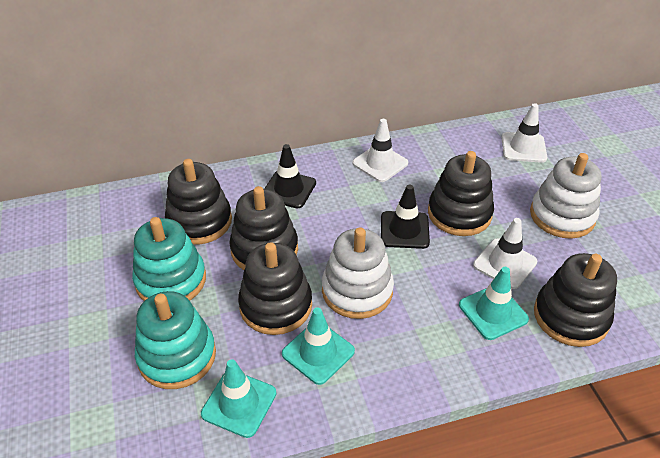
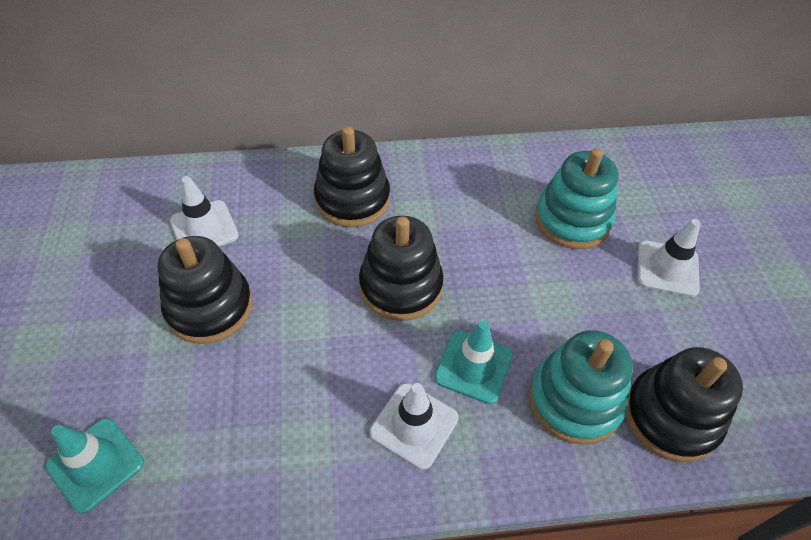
black stacking toy: 5 -> 4
black traffic cone: 2 -> 0
turquoise traffic cone: 3 -> 2
white stacking toy: 2 -> 0

